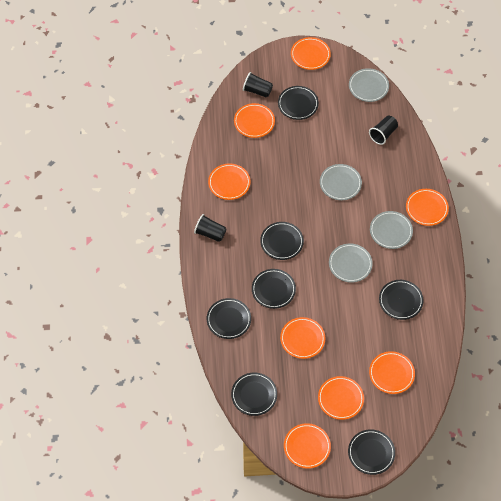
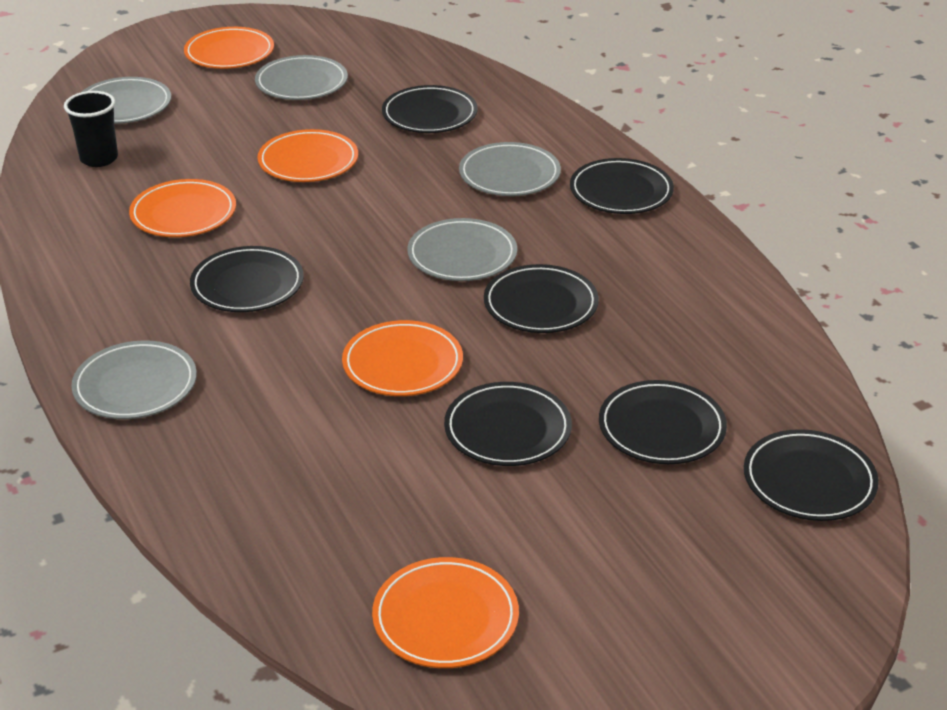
black cup: 3 -> 1
grey plate: 4 -> 5
orange plate: 8 -> 5

